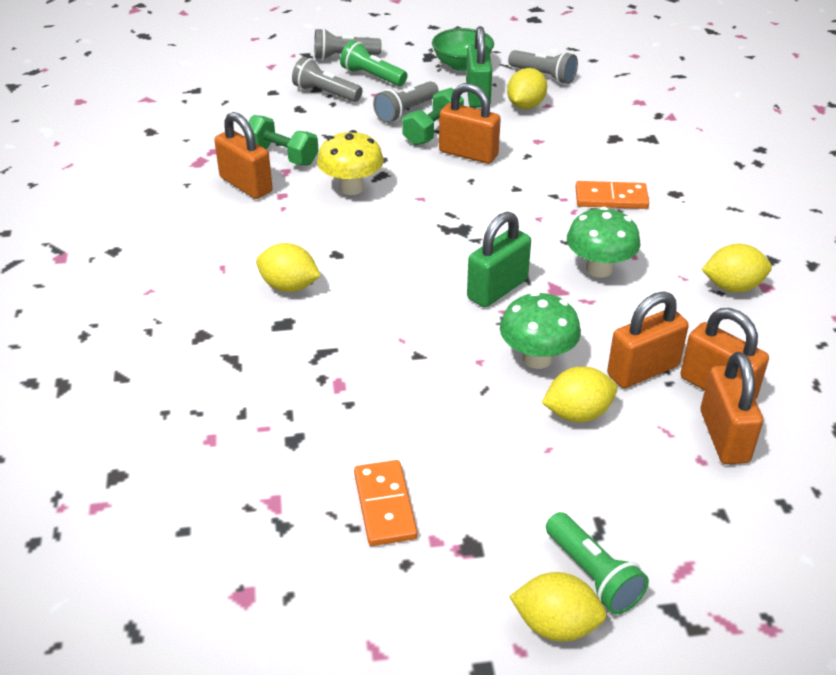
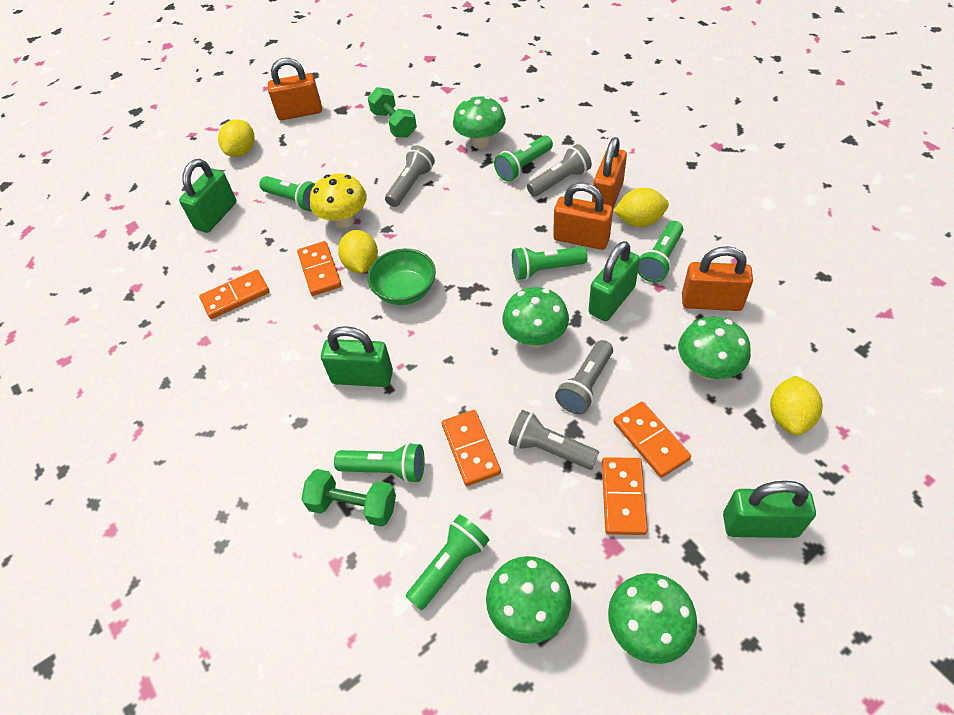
green flashlight: 2 -> 6
green mushroom: 2 -> 5
green padlock: 2 -> 4
orange domino: 2 -> 5
orange padlock: 5 -> 4
yellow lemon: 5 -> 4

